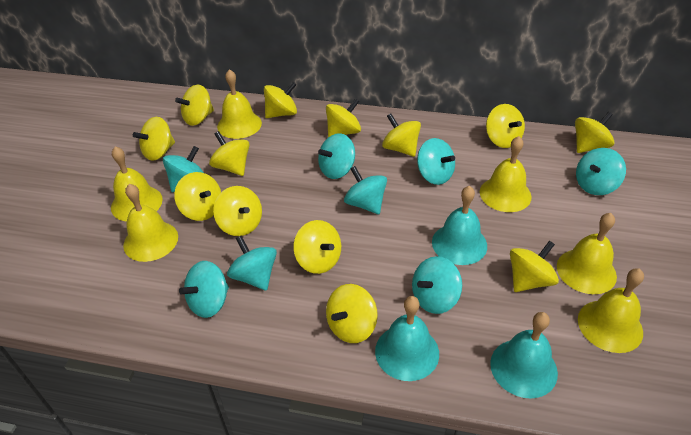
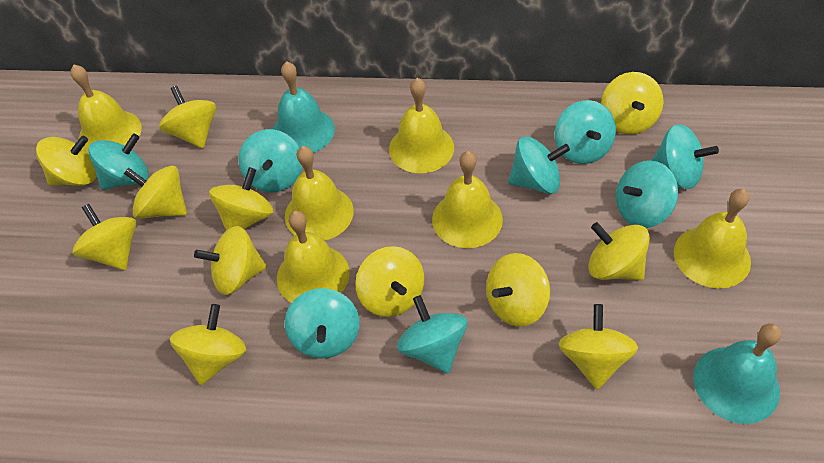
turquoise bell: 3 -> 2
yellow spinning top: 13 -> 12

